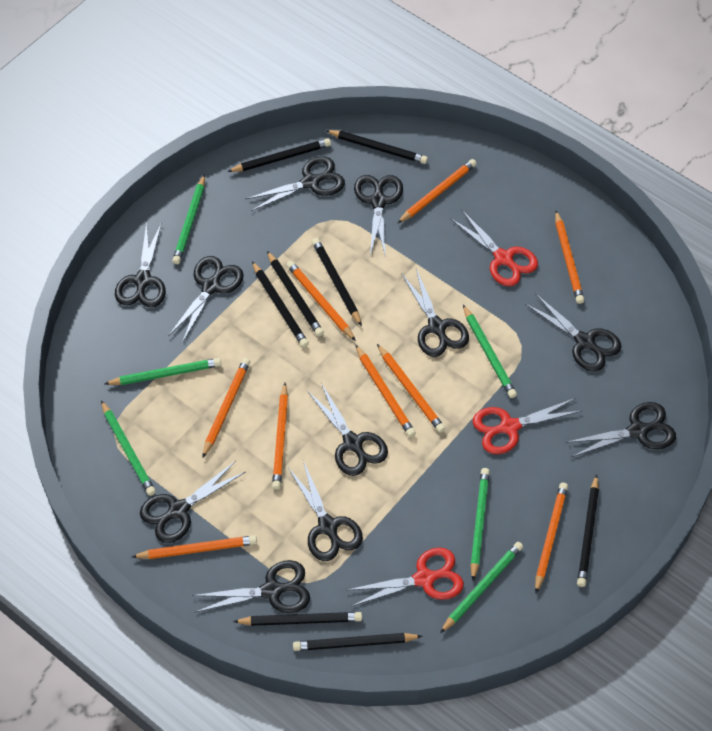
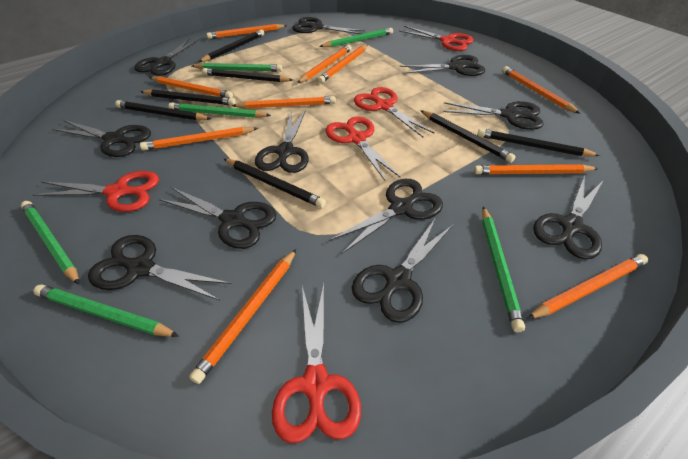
black pencil: 8 -> 7
orange pencil: 9 -> 10
red scissors: 3 -> 5

